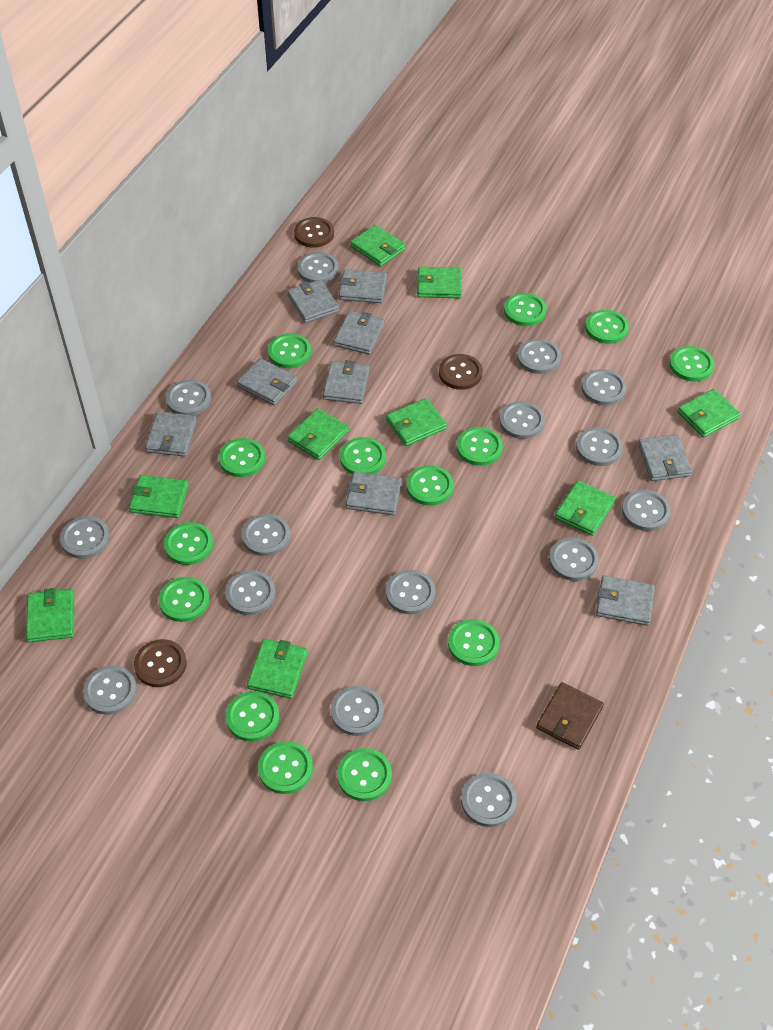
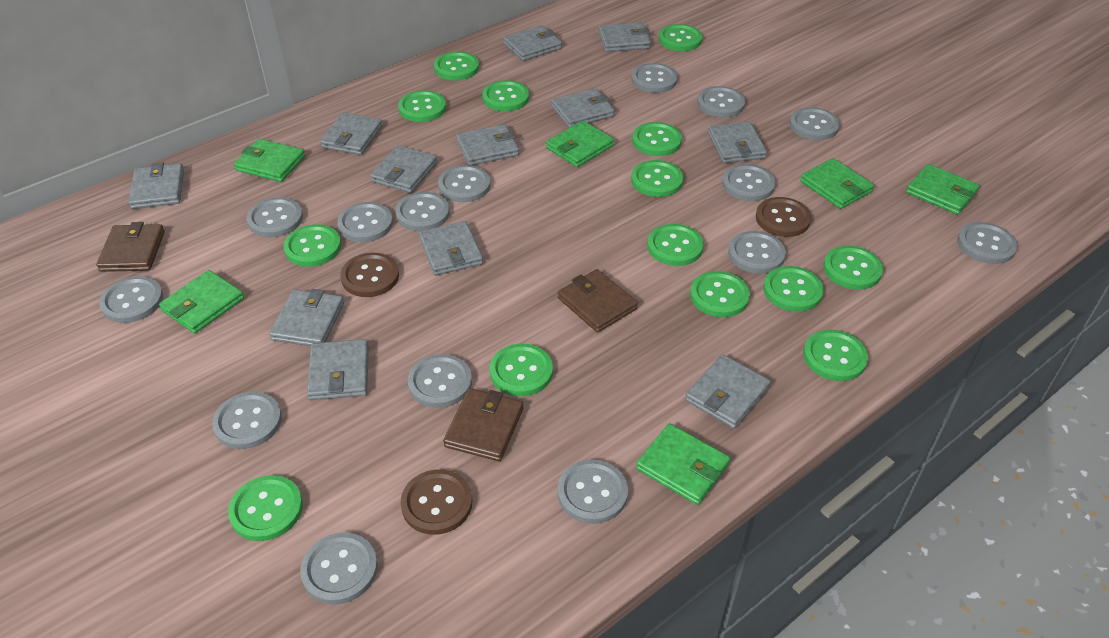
brown wallet: 1 -> 3
green wallet: 9 -> 6
grey wallet: 9 -> 12

